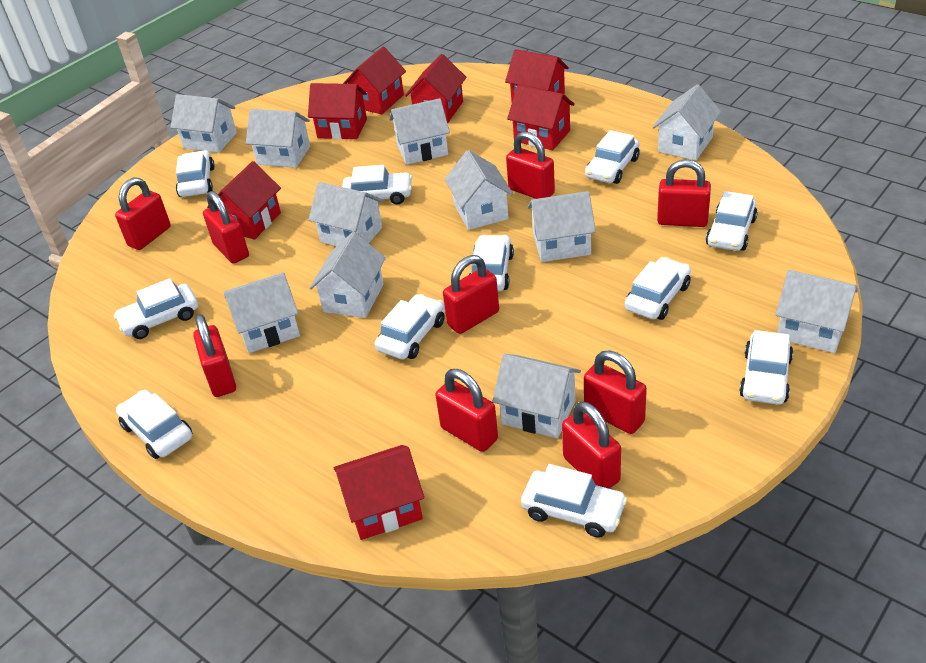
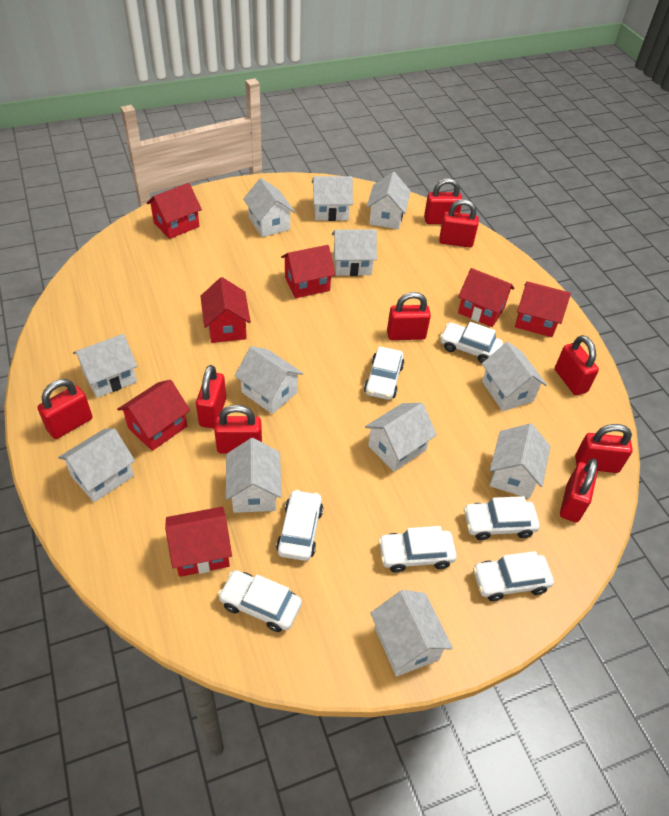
white car: 11 -> 7
white house: 11 -> 12

